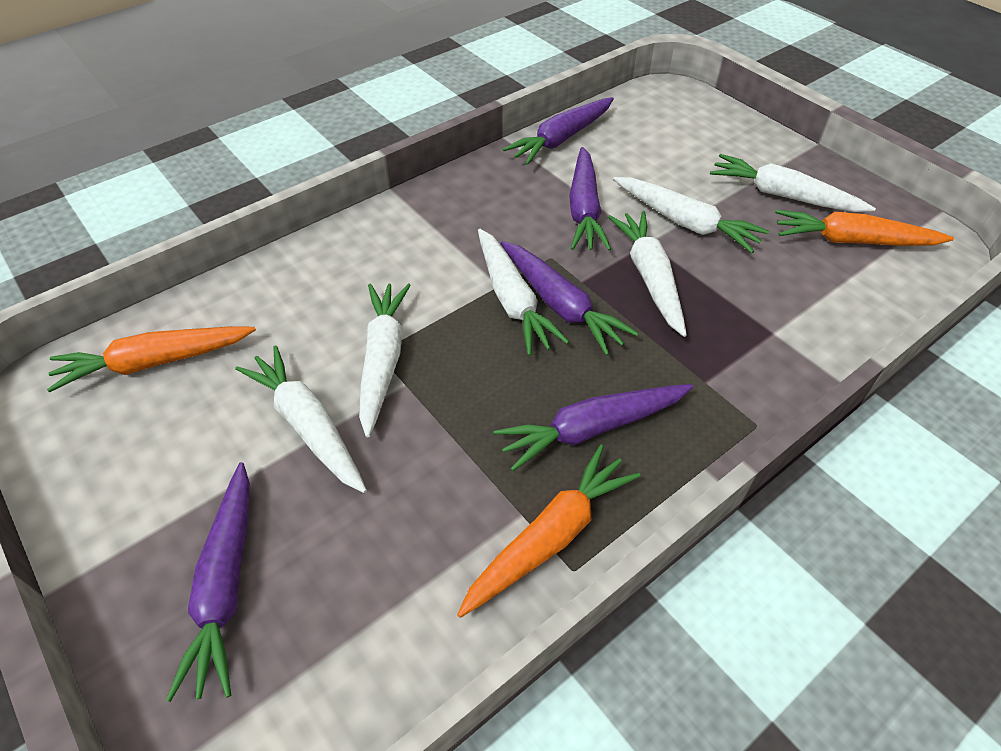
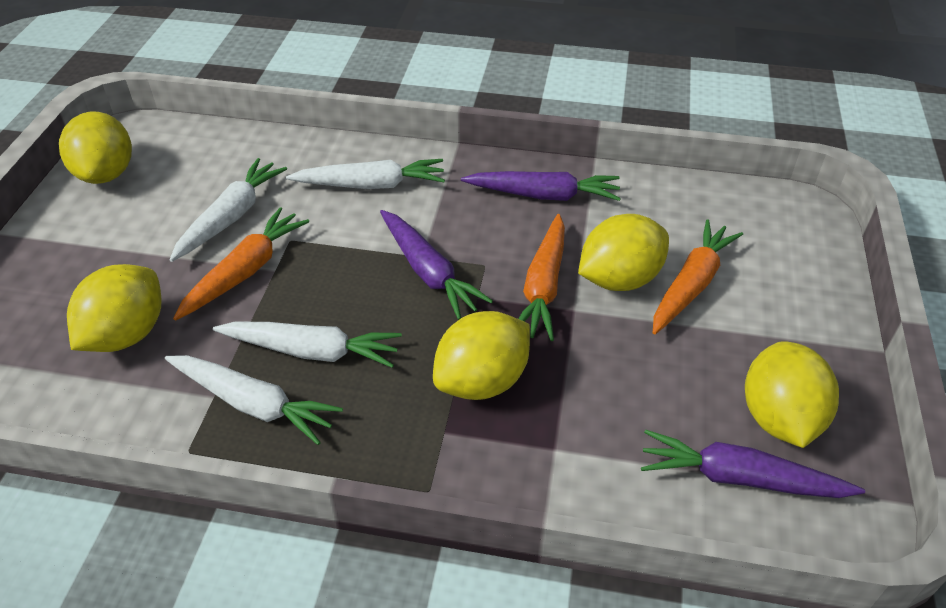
purple carrot: 5 -> 3
white carrot: 6 -> 4
yellow lemon: 0 -> 5

